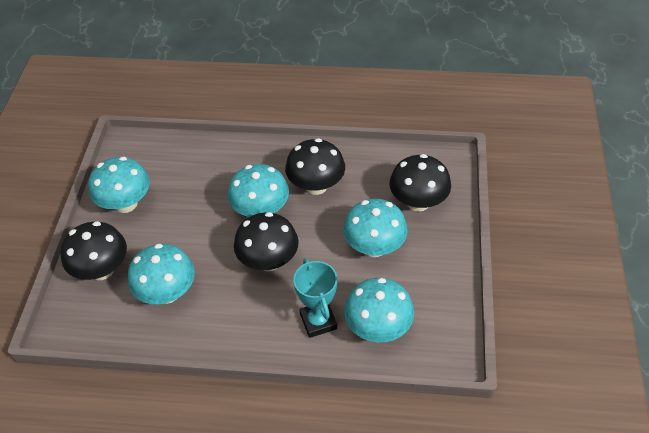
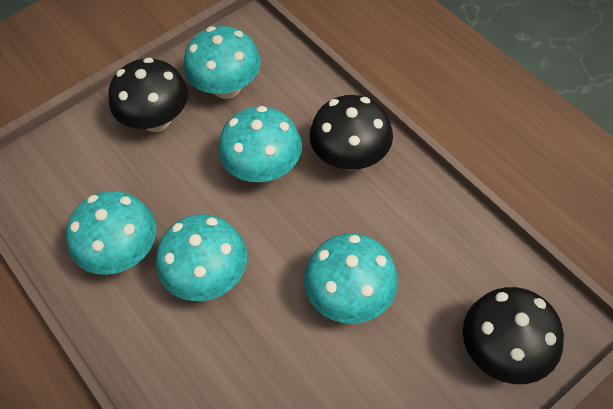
black mushroom: 4 -> 3
turquoise trophy: 1 -> 0

